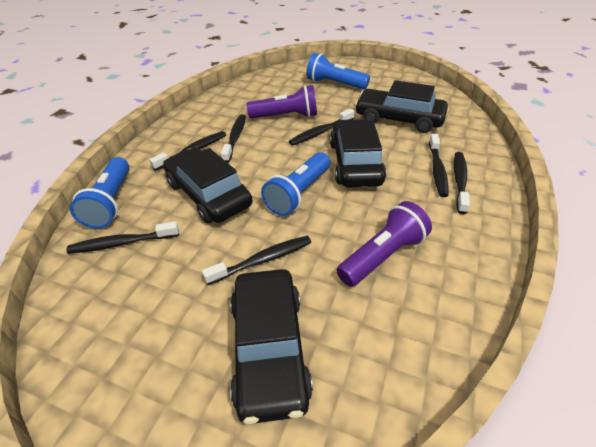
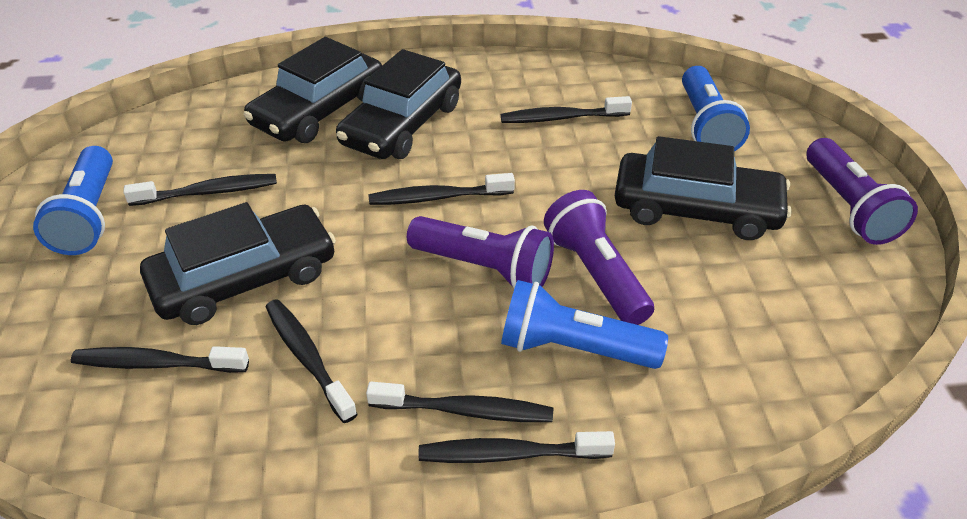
purple flashlight: 2 -> 3

